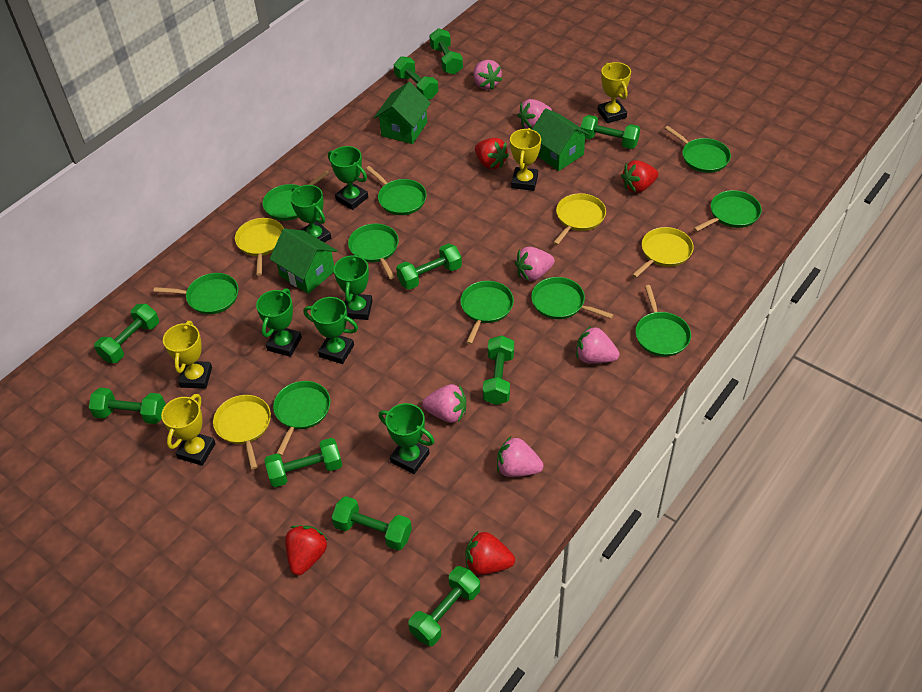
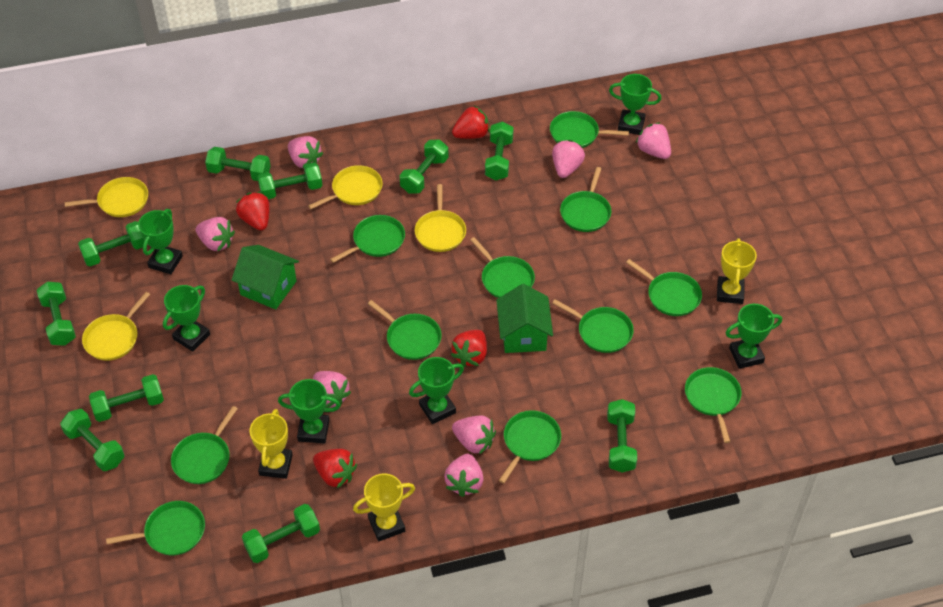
green house: 3 -> 2
green pan: 10 -> 11
pink strawberry: 6 -> 7
yellow trophy: 4 -> 3

